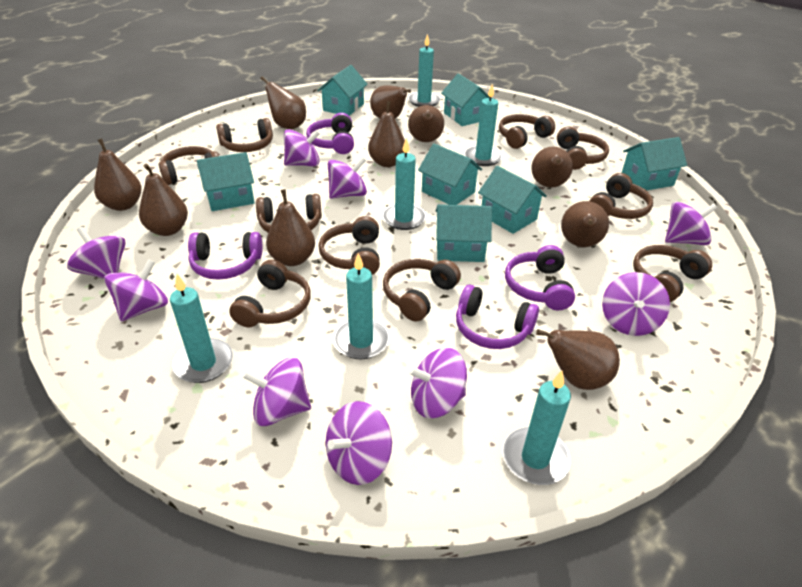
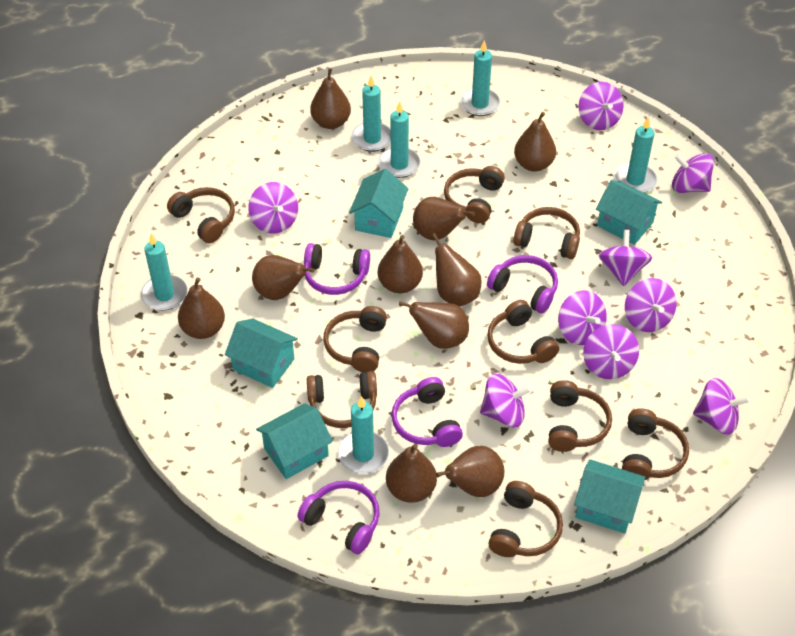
brown headphones: 10 -> 9
turquoise house: 7 -> 5

